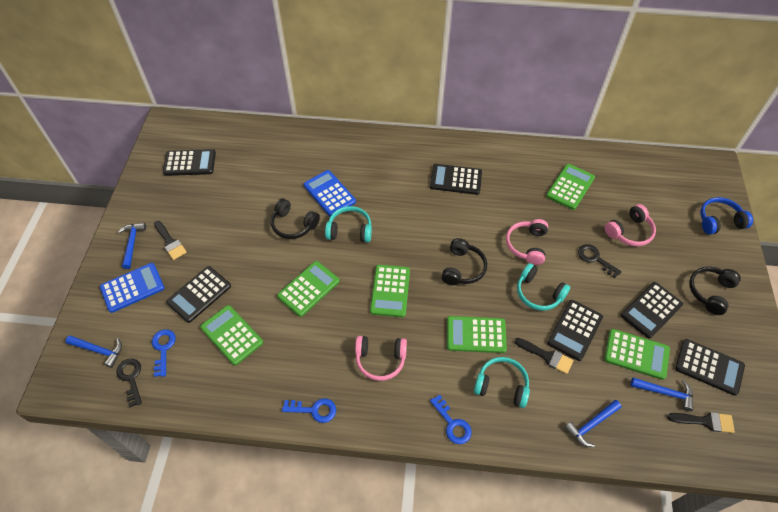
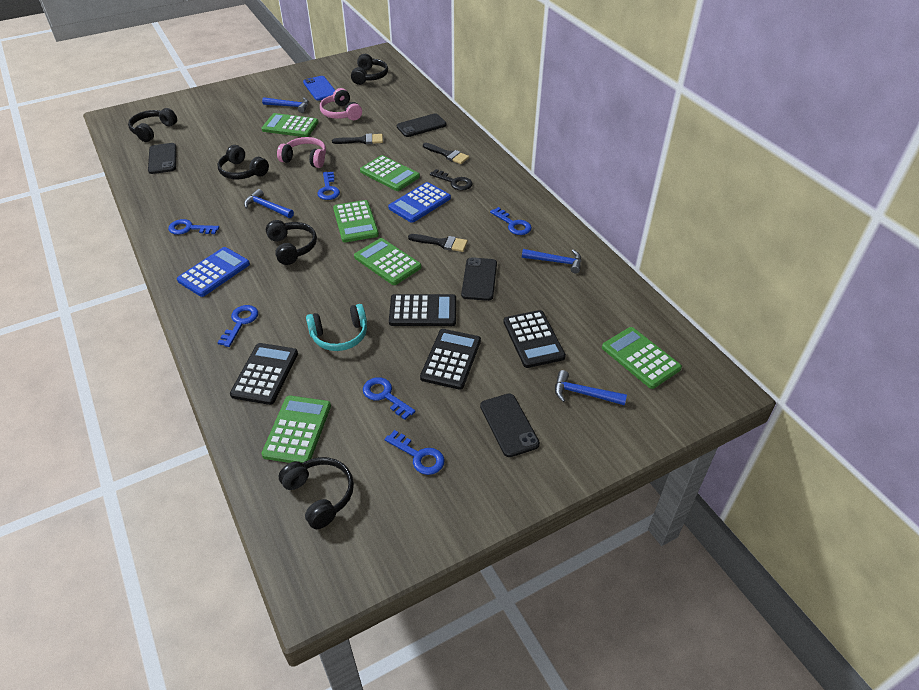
black calculator: 6 -> 4
black headphones: 3 -> 5
black key: 2 -> 1
black phone: 0 -> 4
blue headphones: 1 -> 0
blue key: 3 -> 6
blue phone: 0 -> 1
pink headphones: 3 -> 2
turquoise headphones: 3 -> 1

